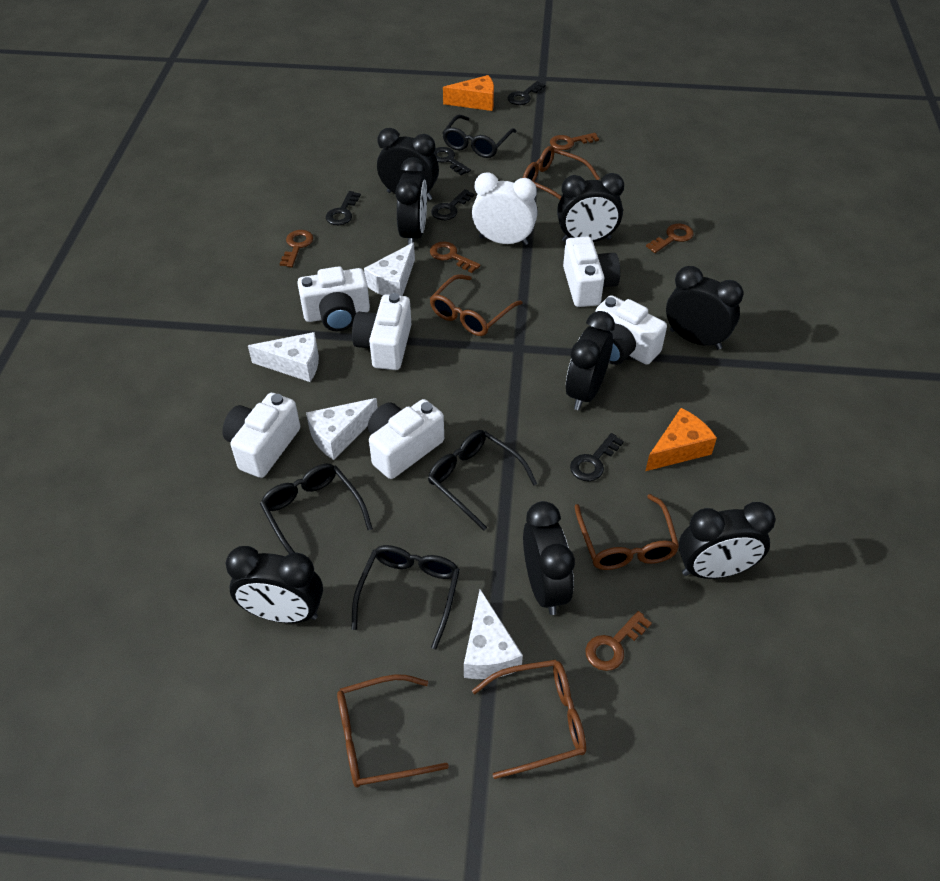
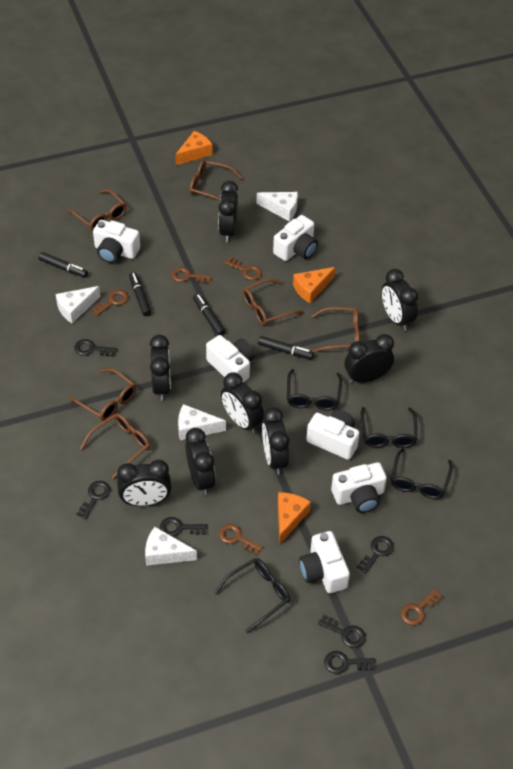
black key: 5 -> 6
black marker: 0 -> 4
brown glasses: 5 -> 6
orange cheese: 2 -> 3
white clock: 1 -> 0

